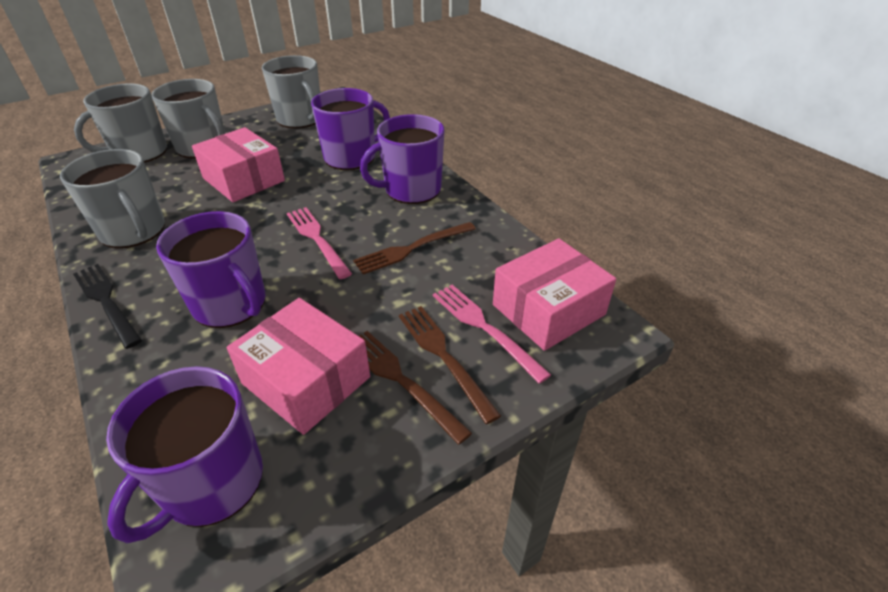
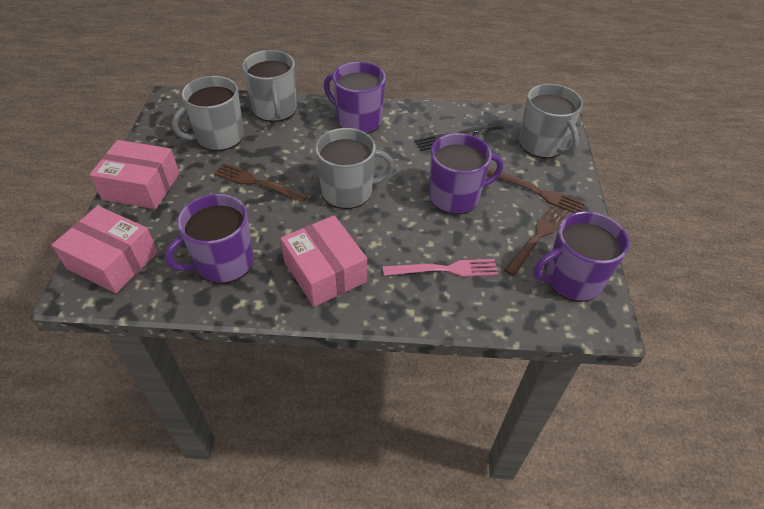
pink fork: 2 -> 1

